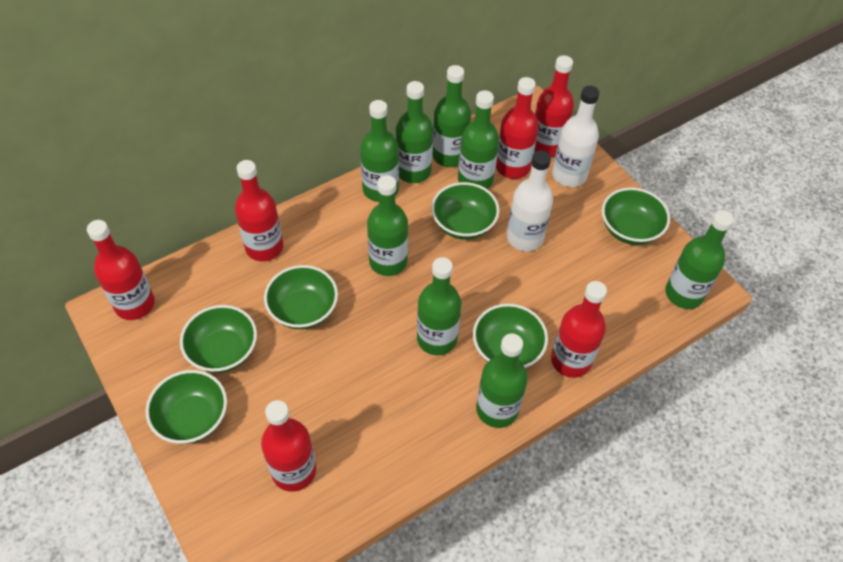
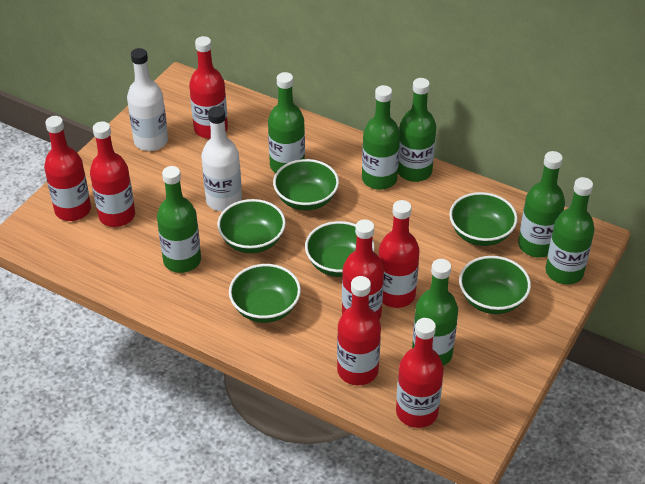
green bottle: 8 -> 7
red bottle: 6 -> 7

